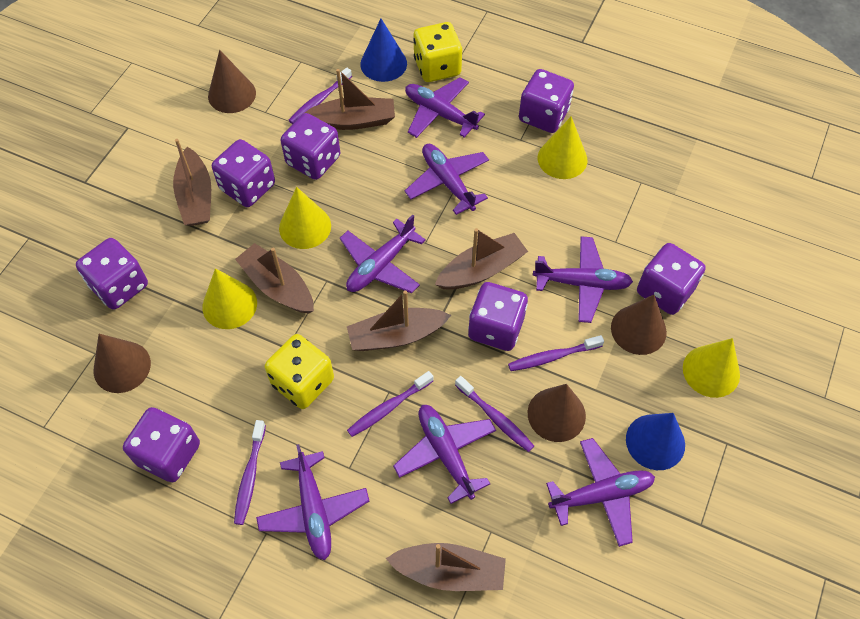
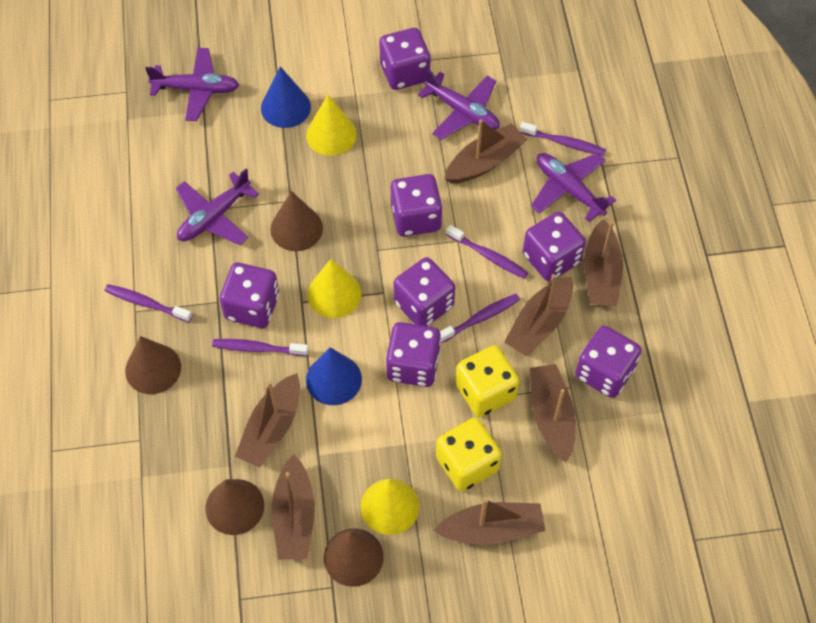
brown boat: 6 -> 7
purple plane: 7 -> 4
yellow cone: 4 -> 3

